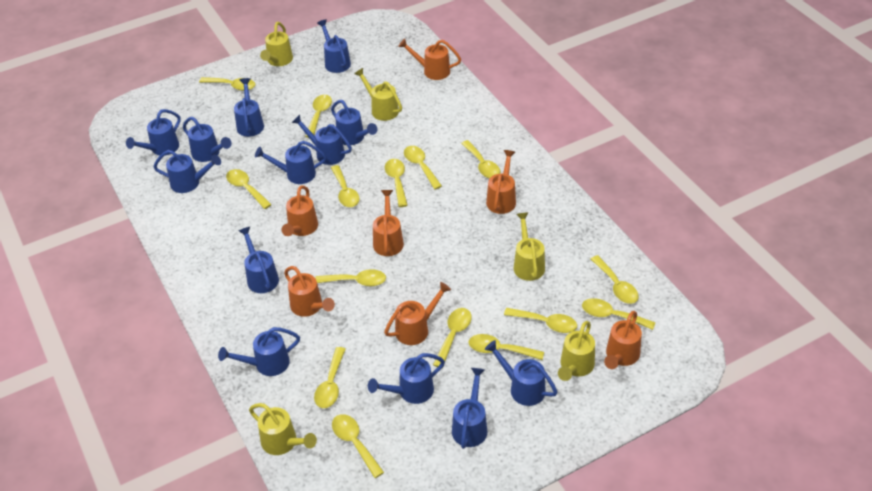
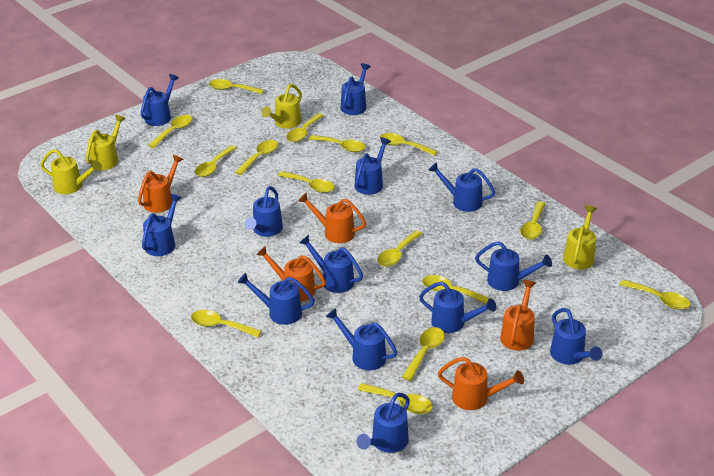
orange watering can: 7 -> 5
yellow watering can: 5 -> 4

